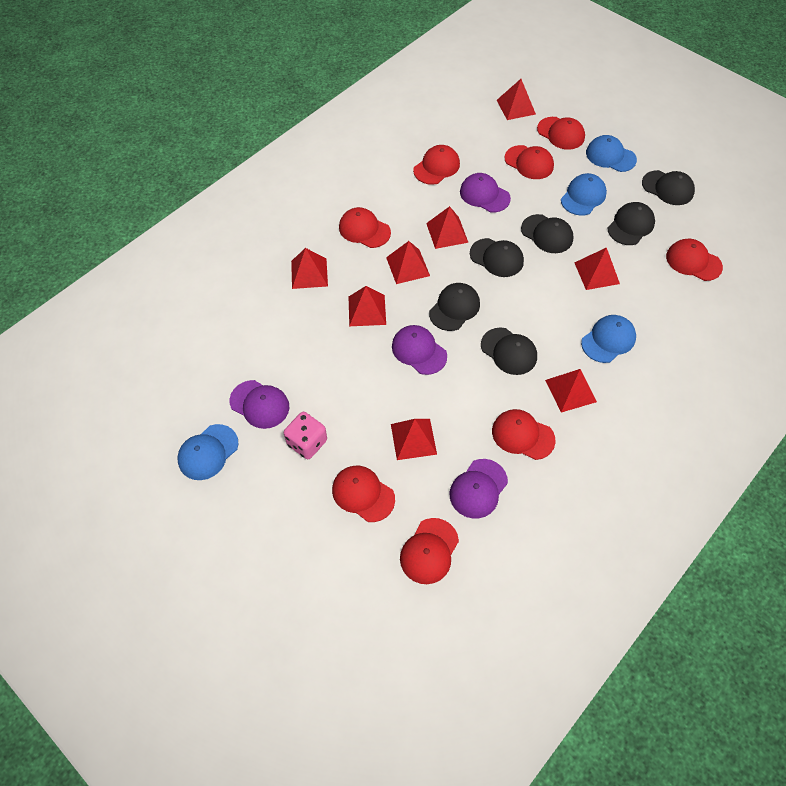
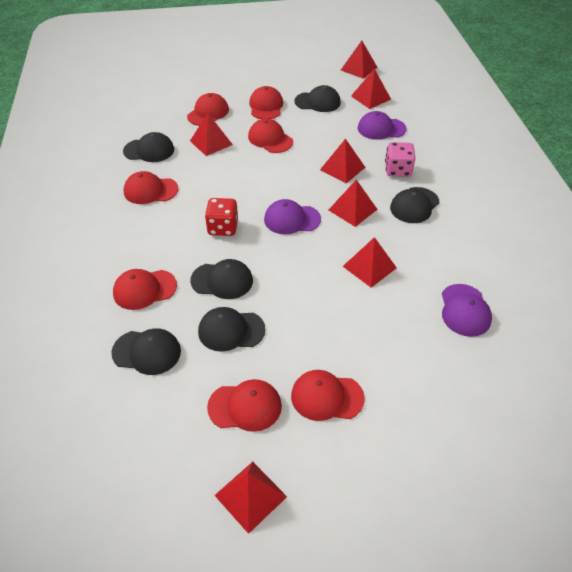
blue cap: 4 -> 0
purple cap: 4 -> 3
red cap: 8 -> 7
red dice: 0 -> 1
red pyramid: 8 -> 7

